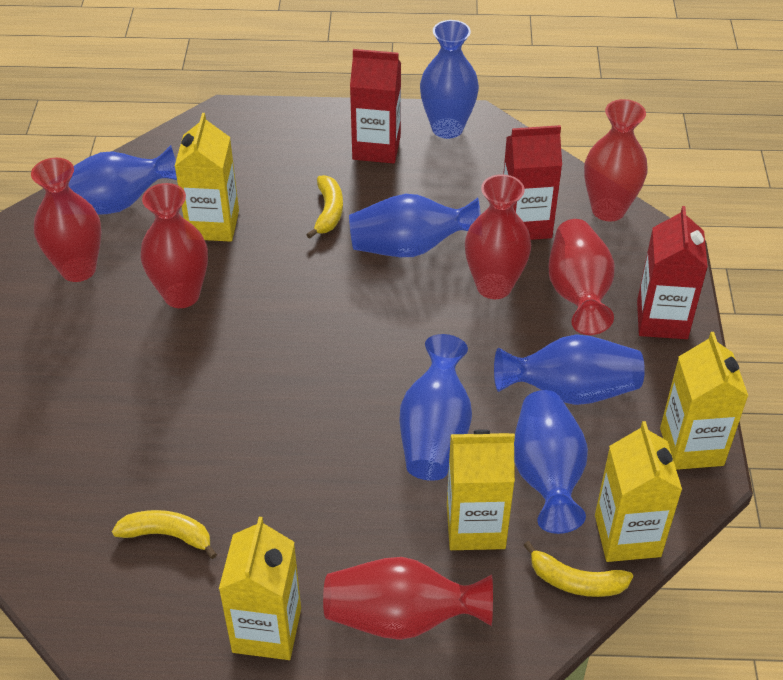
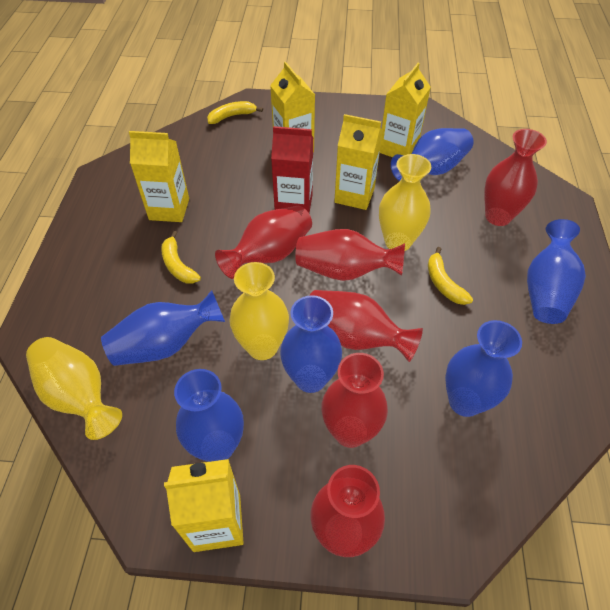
red carton: 3 -> 1
yellow vase: 0 -> 3

